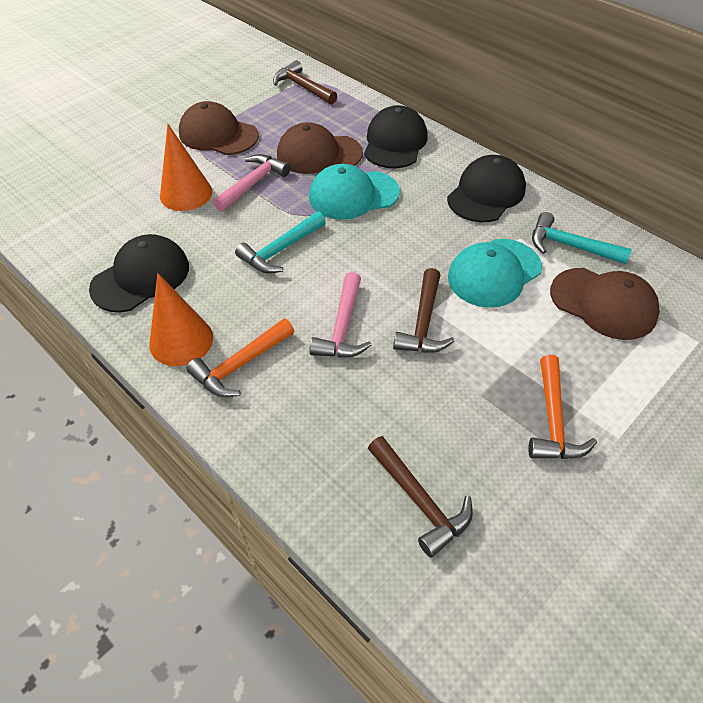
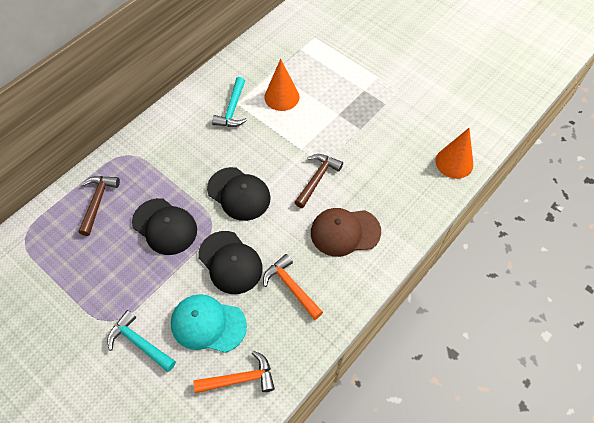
brown cap: 3 -> 1
brown hammer: 3 -> 2
pink hammer: 2 -> 0
turquoise cap: 2 -> 1

